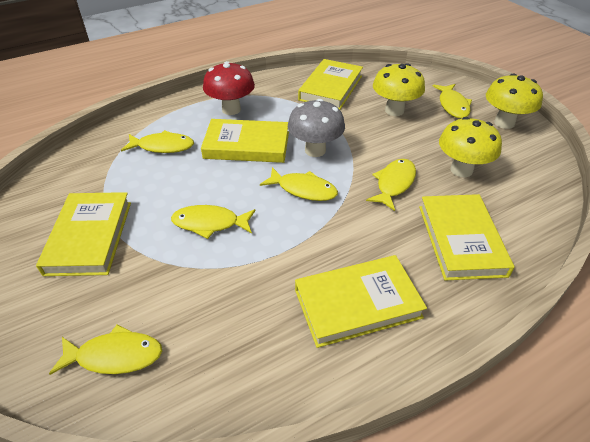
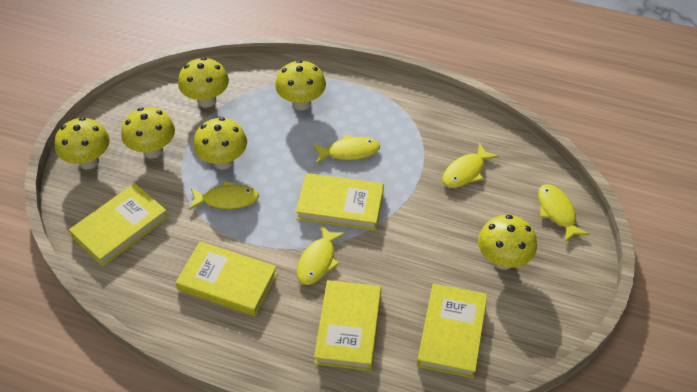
grey mushroom: 1 -> 0
red mushroom: 1 -> 0
yellow fish: 6 -> 5
yellow mushroom: 3 -> 6

